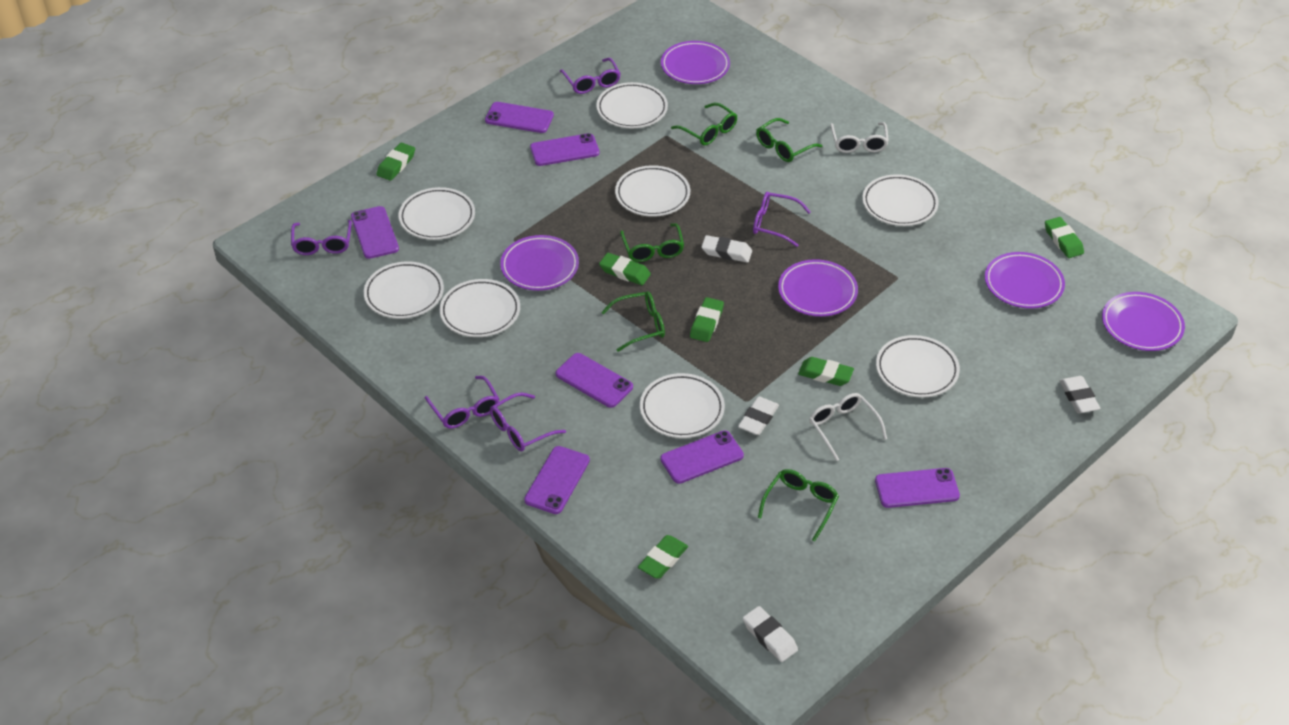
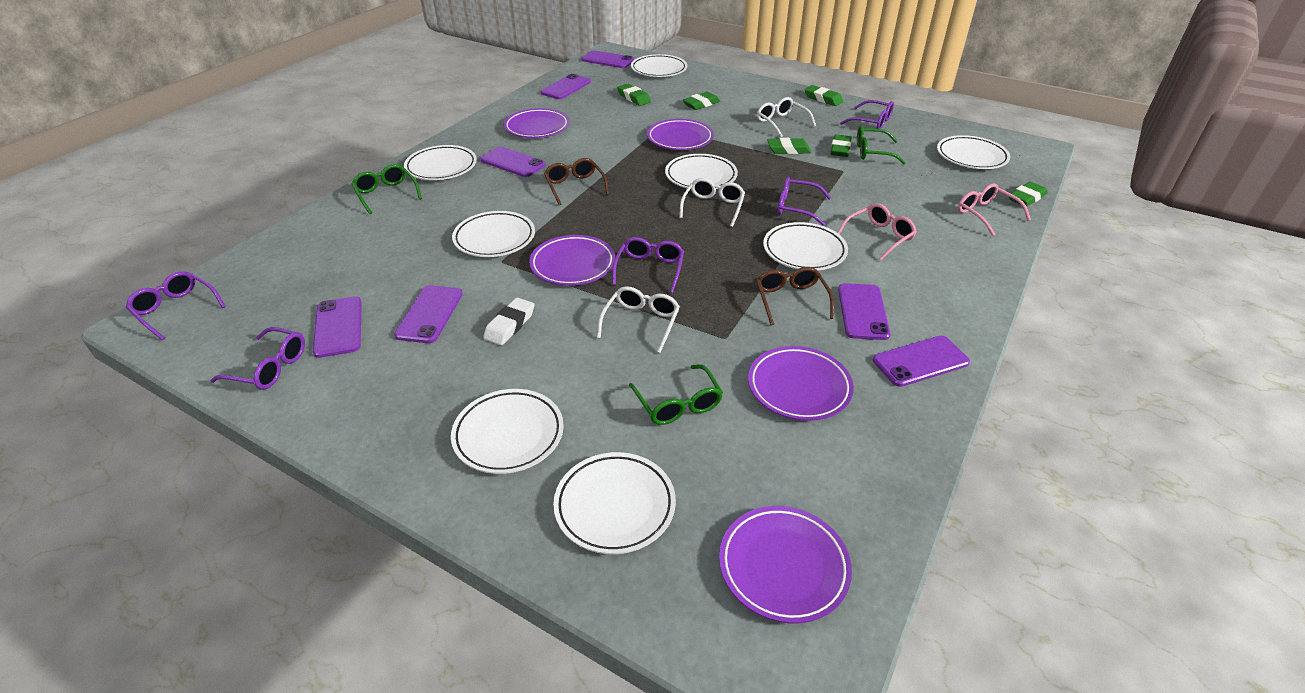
brown glasses: 0 -> 2
green glasses: 5 -> 3
pink glasses: 0 -> 2
white eraser: 4 -> 1
white glasses: 2 -> 3

